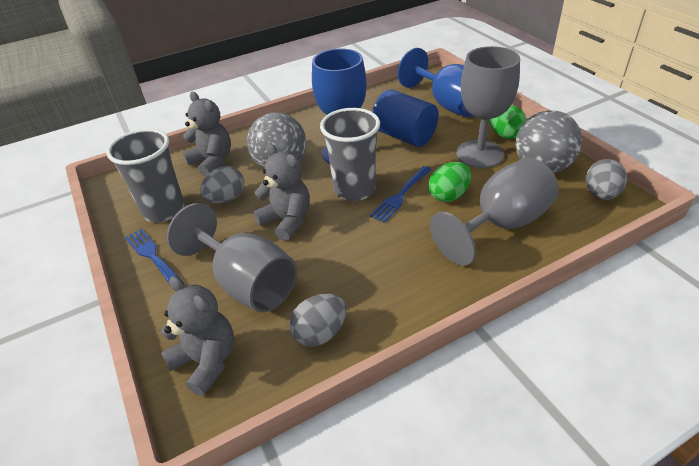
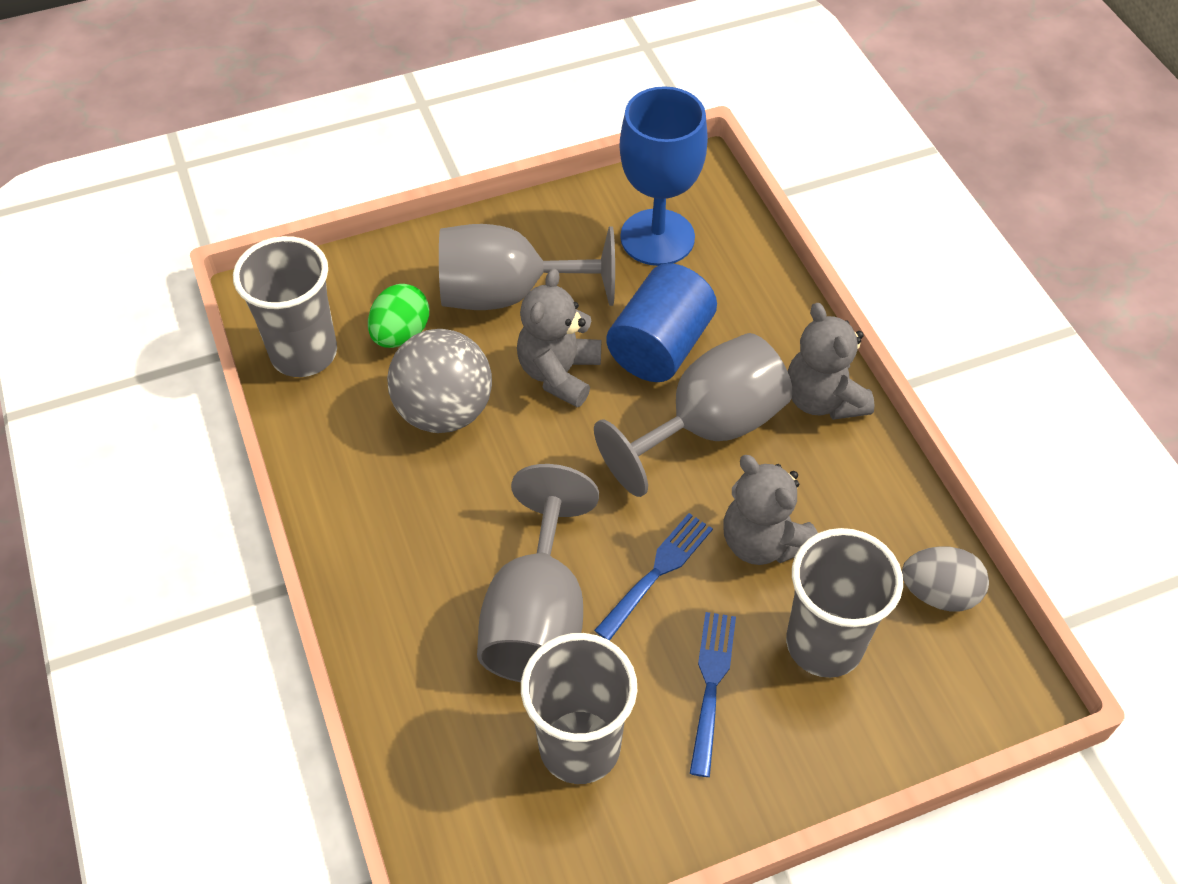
blue goblet: 2 -> 1
green egg: 2 -> 1
grey ball: 2 -> 1
grey cup: 2 -> 3
grey egg: 3 -> 1

